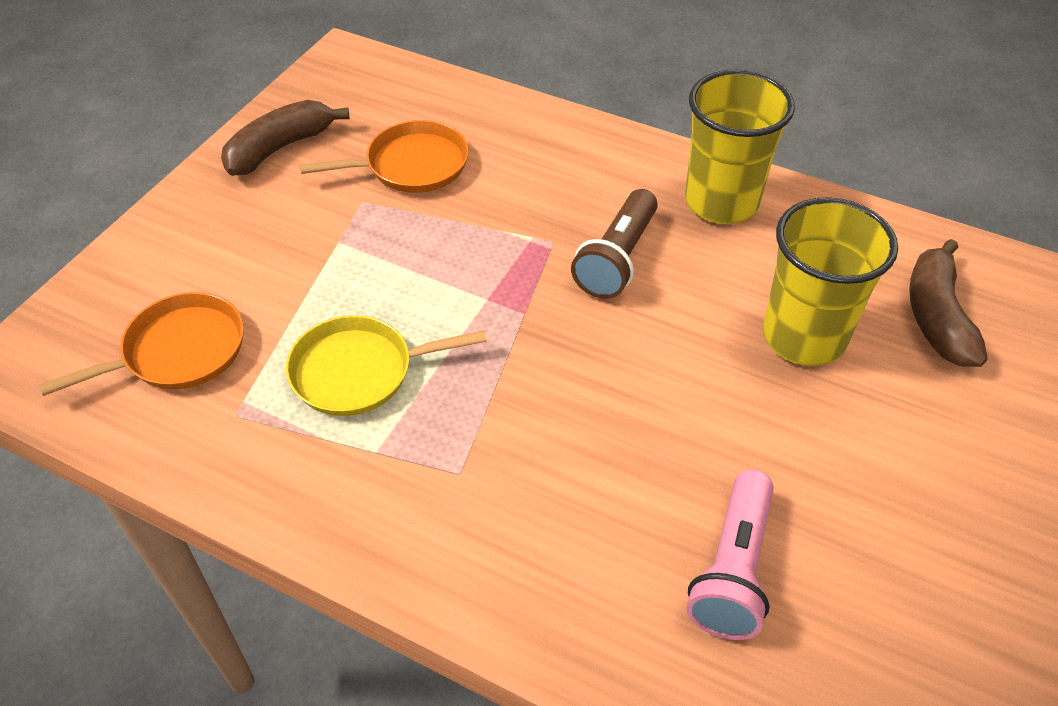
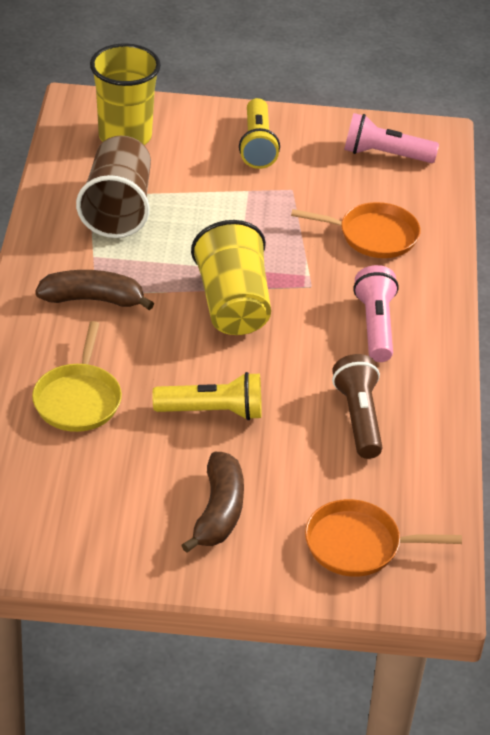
brown cup: 0 -> 1
pink flashlight: 1 -> 2
yellow flashlight: 0 -> 2

